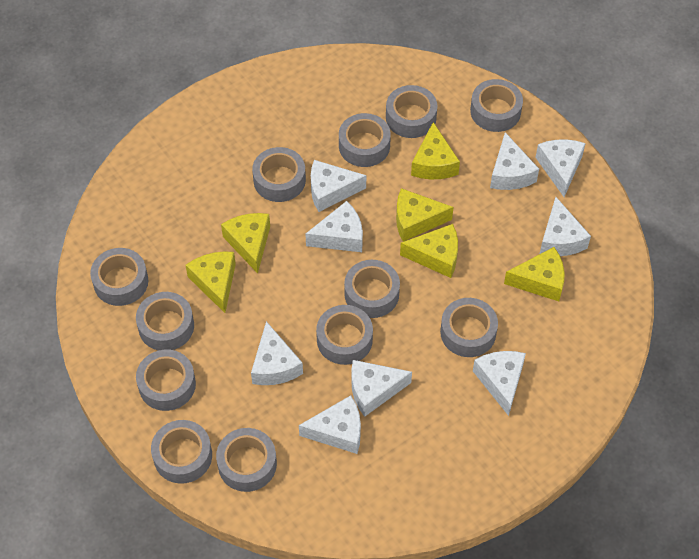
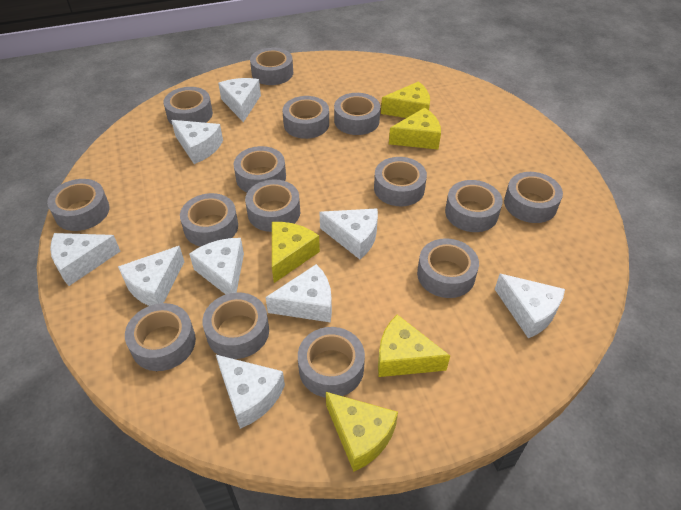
grey tape: 12 -> 15
yellow cheese: 6 -> 5

